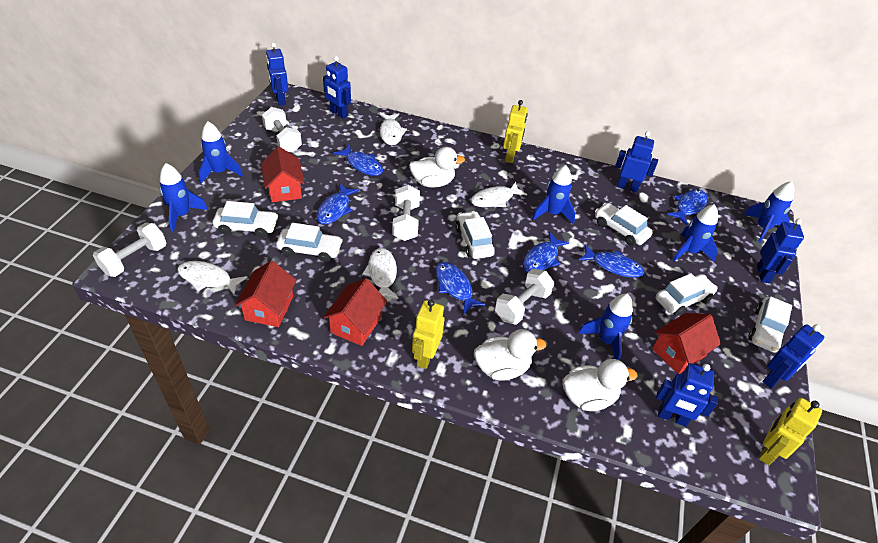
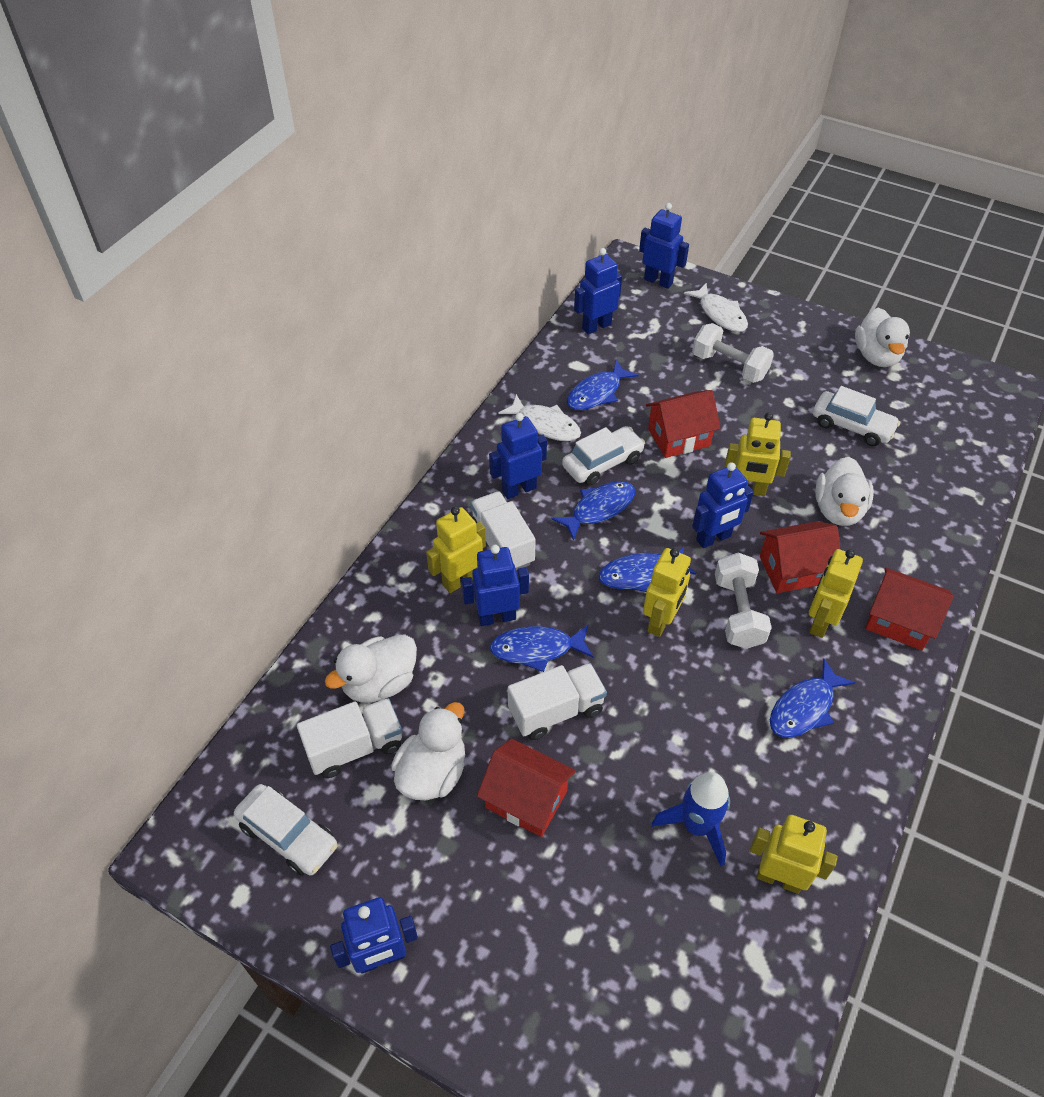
blue fish: 6 -> 5
blue rocket: 6 -> 1
white car: 6 -> 3
white duck: 3 -> 4
white dumbbell: 4 -> 2
white fish: 4 -> 2
white truck: 0 -> 3
yellow robot: 3 -> 5

